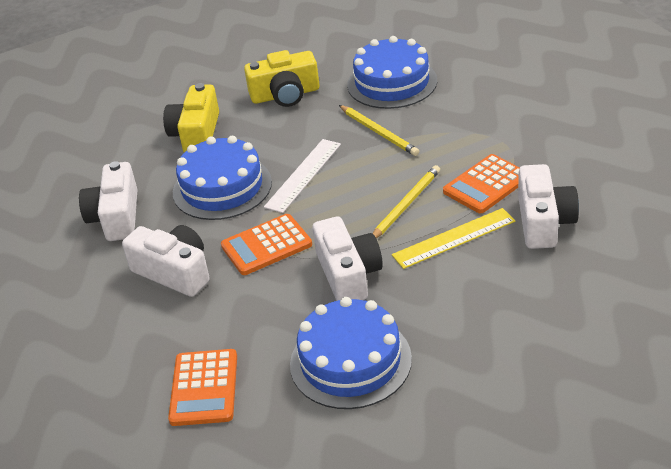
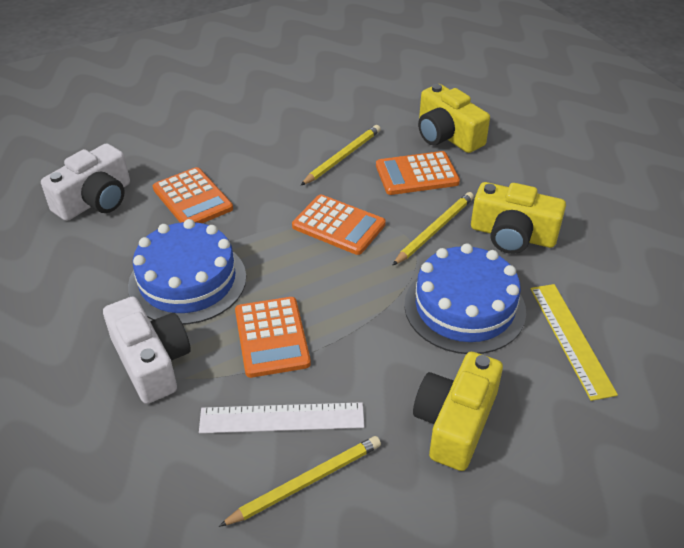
blue cake: 3 -> 2
orange calculator: 3 -> 4
white camera: 4 -> 2
yellow camera: 2 -> 3
yellow pencil: 2 -> 3

